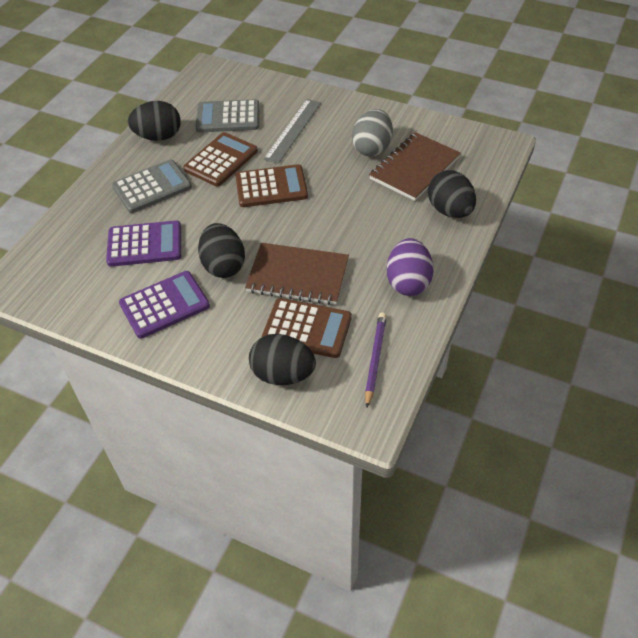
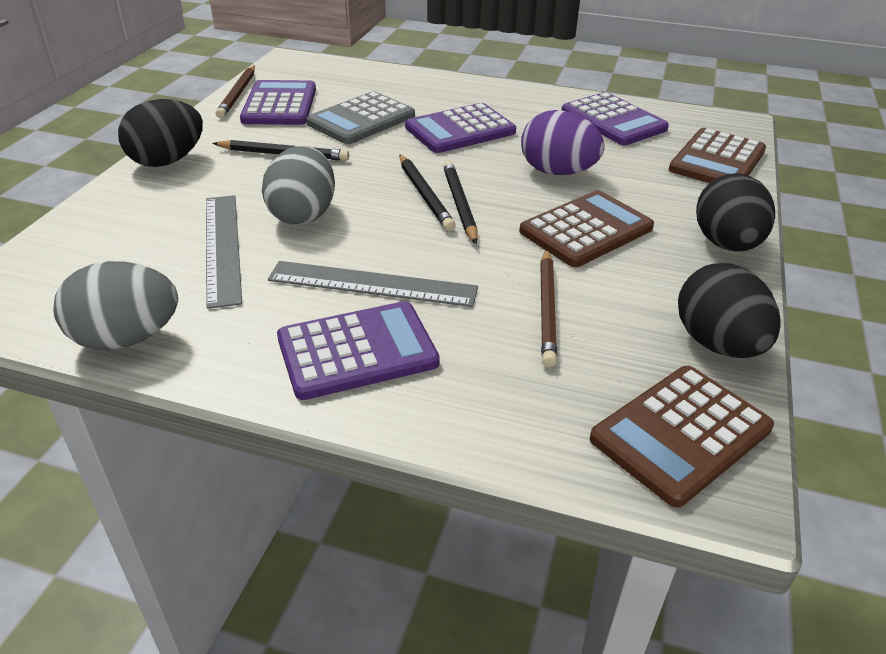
black egg: 4 -> 3
black pencil: 0 -> 3
brown notebook: 2 -> 0
brown pencil: 0 -> 2
grey calculator: 2 -> 1
grey egg: 1 -> 2
grey ruler: 1 -> 2
purple calculator: 2 -> 4
purple pencil: 1 -> 0

